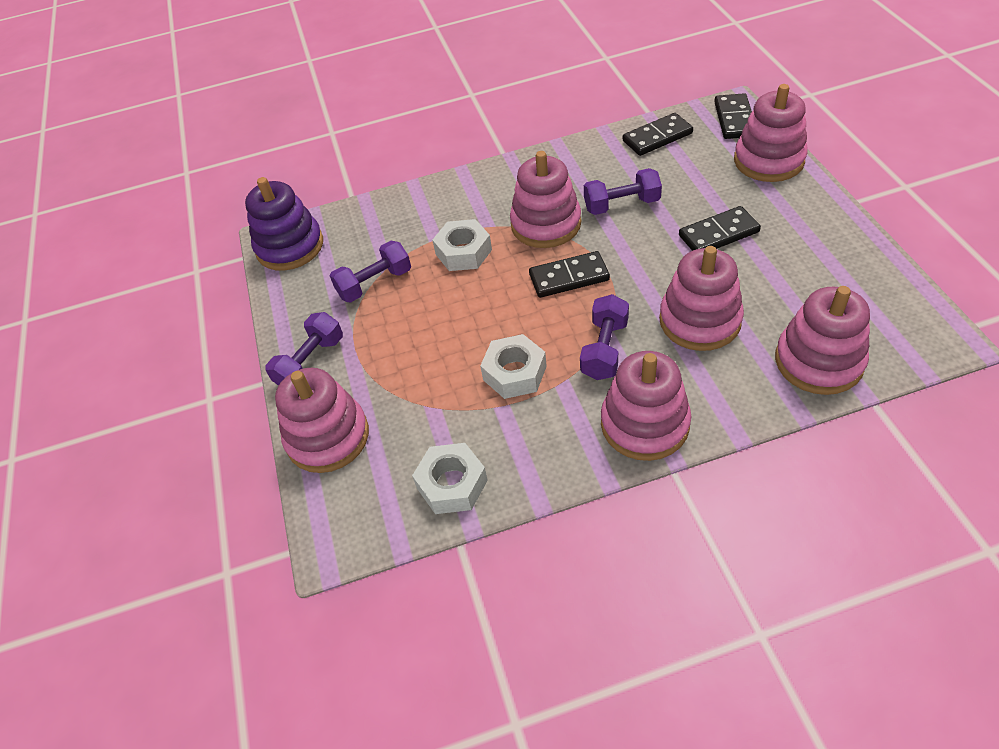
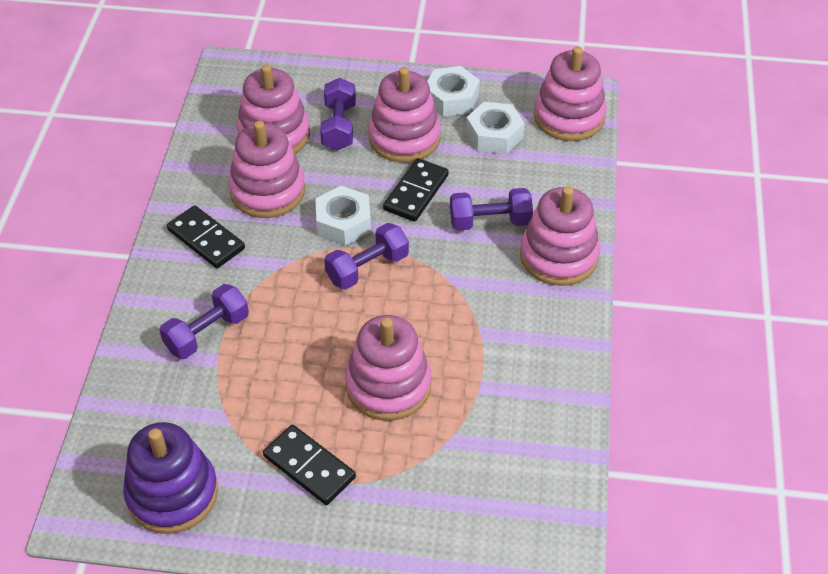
black domino: 4 -> 3

